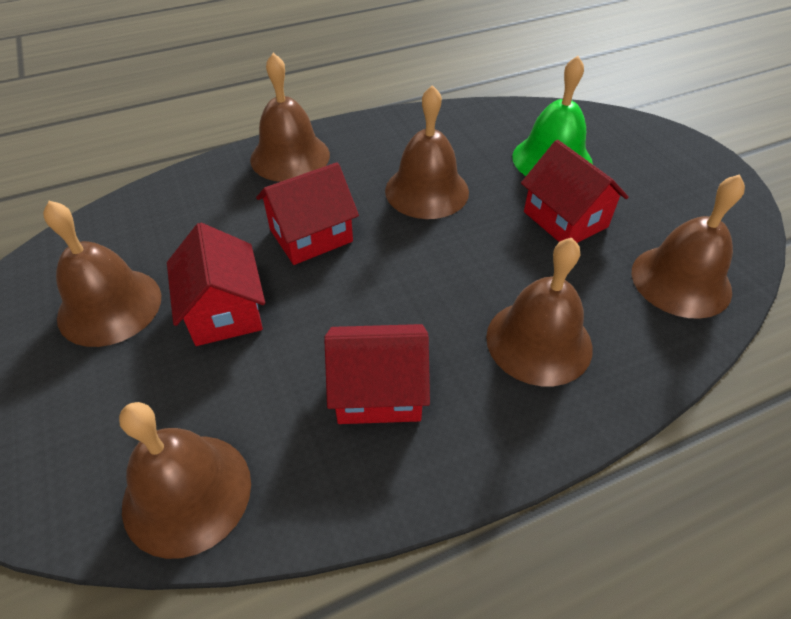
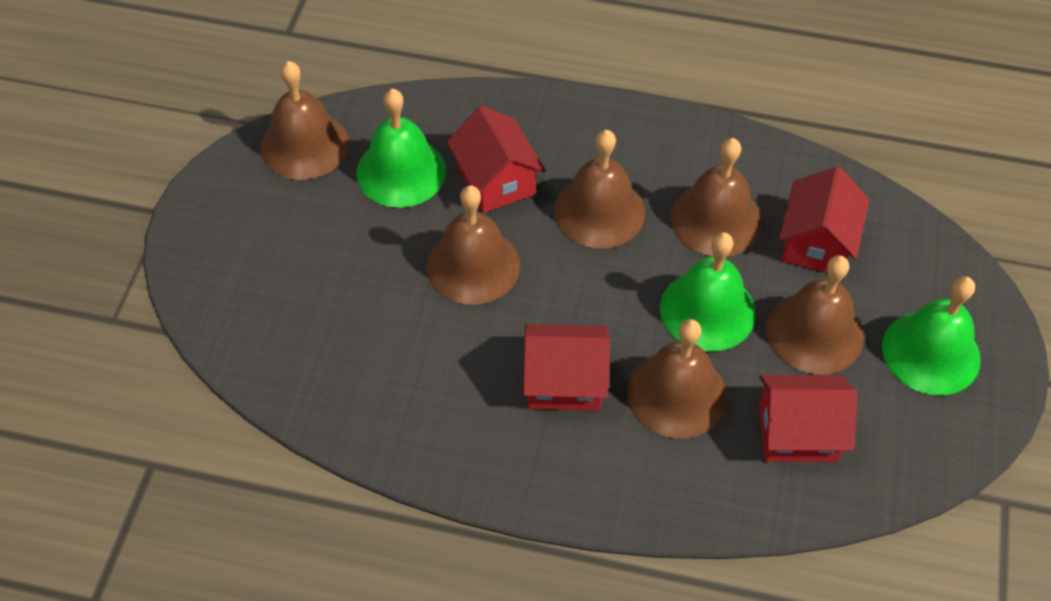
green bell: 1 -> 3

